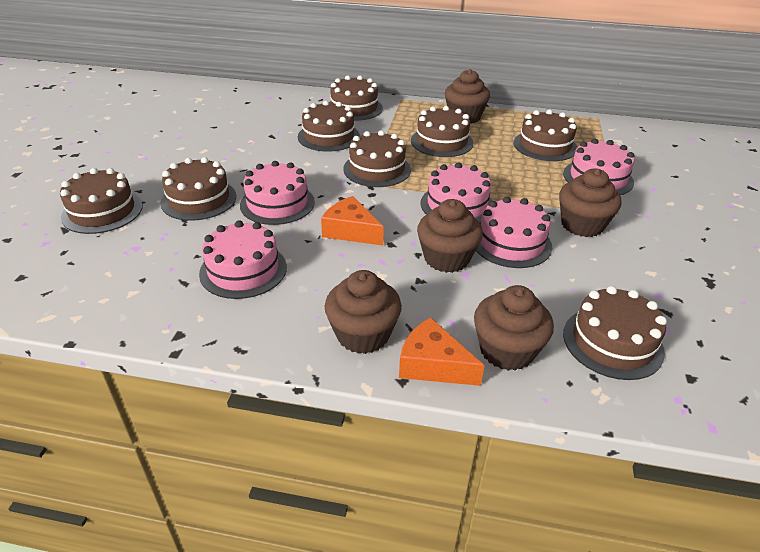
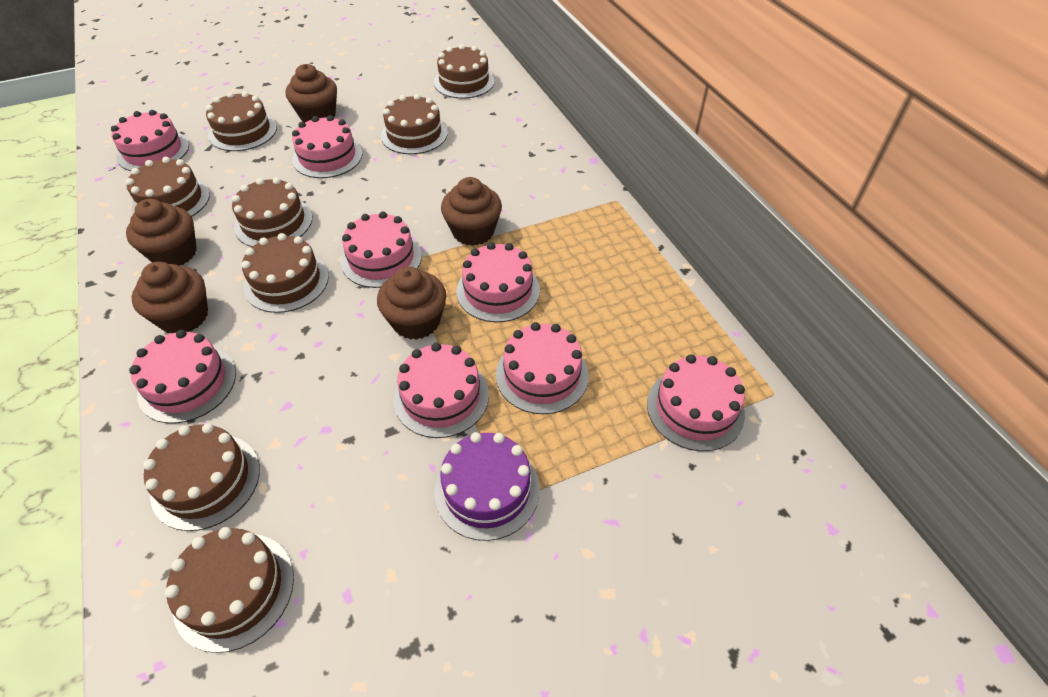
orange cheese: 2 -> 0
pink cake: 5 -> 8
purple cake: 0 -> 1

